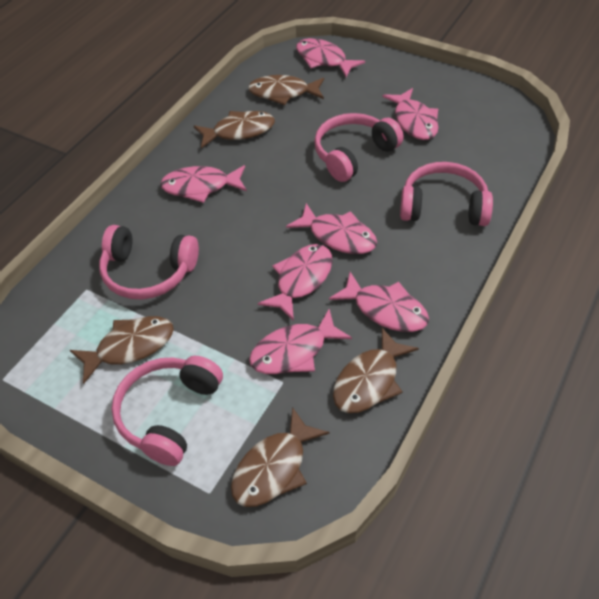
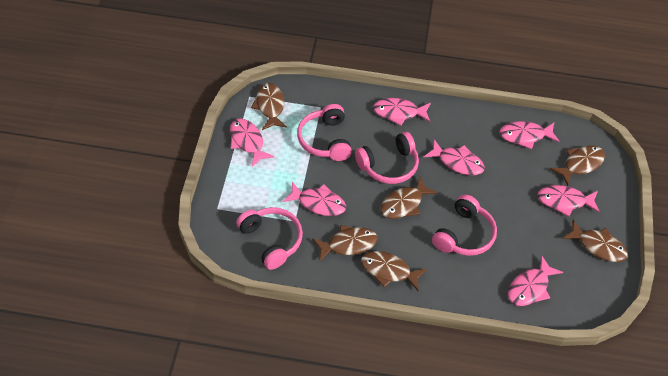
brown fish: 5 -> 6

